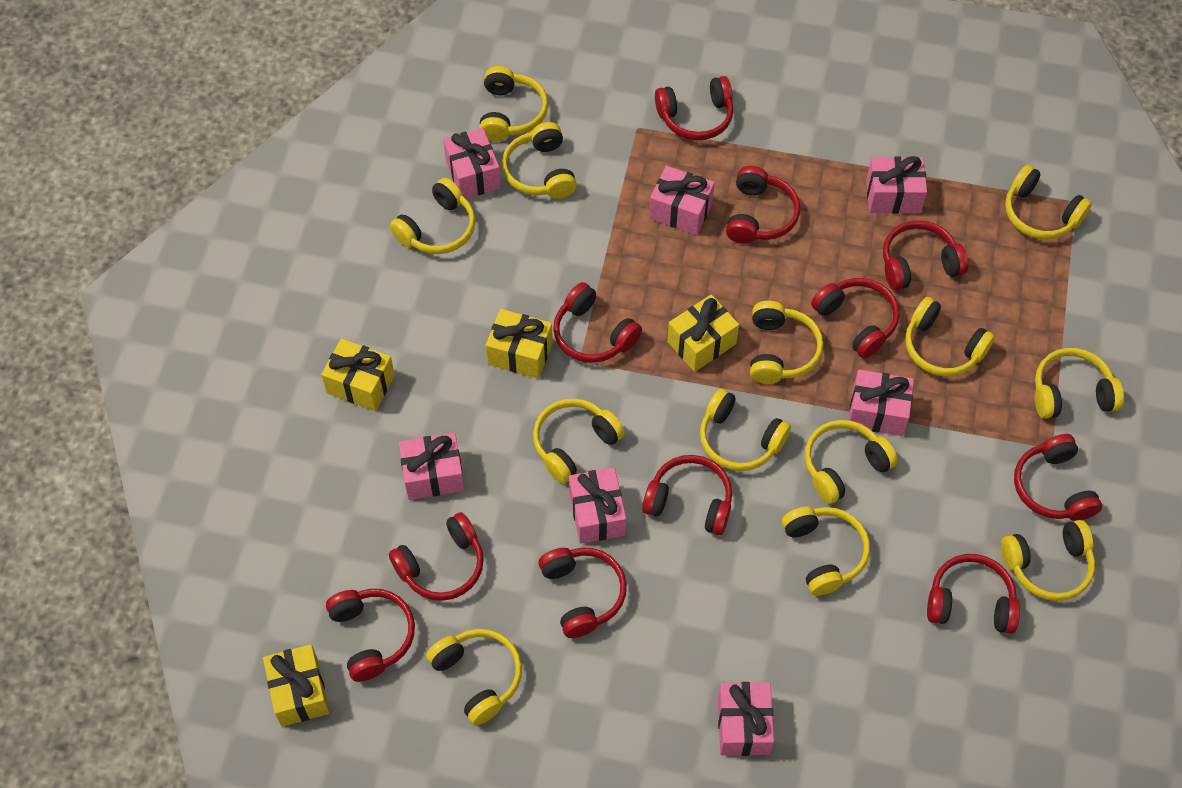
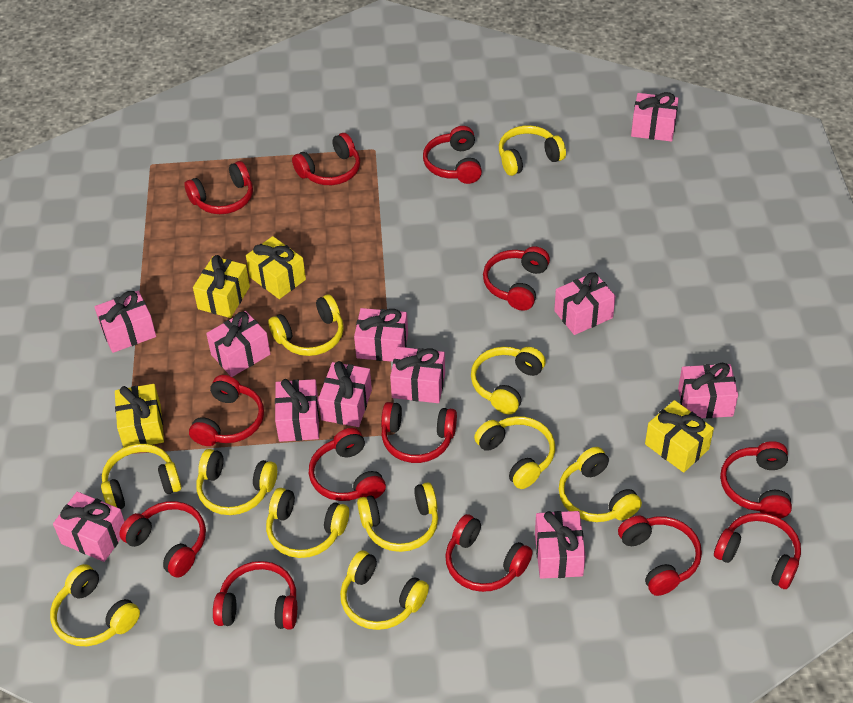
pink gift: 7 -> 11
red headphones: 11 -> 13
yellow headphones: 13 -> 11

